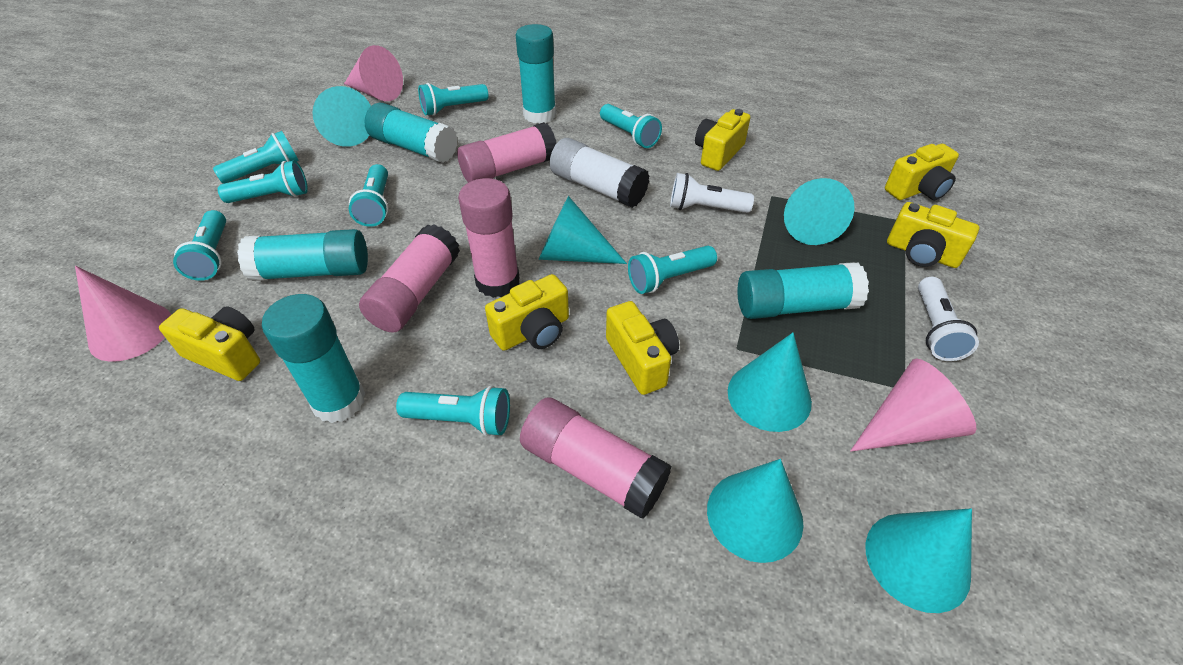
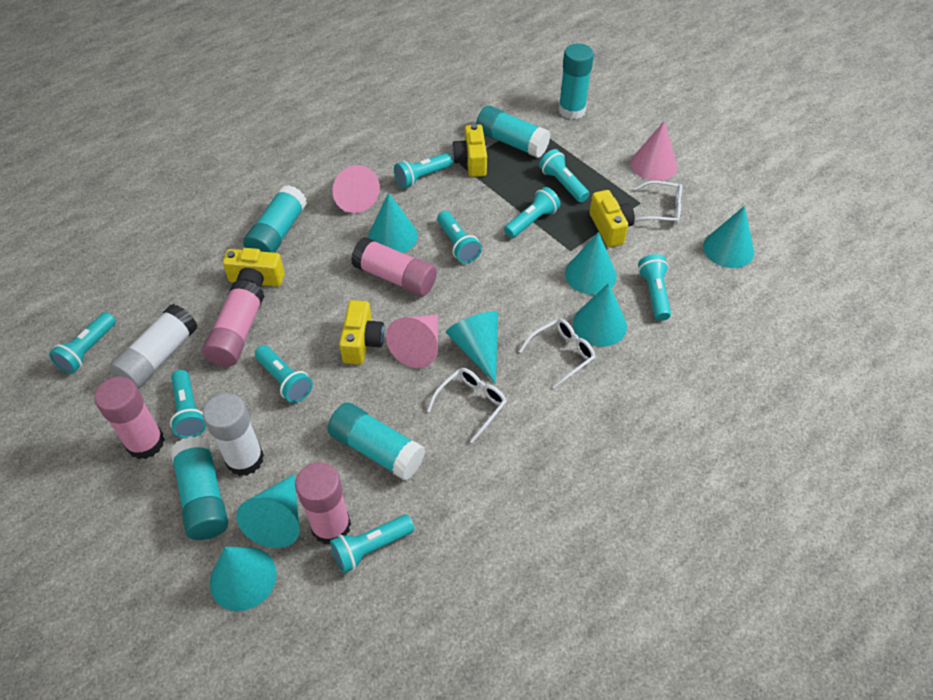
turquoise cone: 6 -> 7
turquoise flashlight: 8 -> 9
white flashlight: 2 -> 0
white glasses: 0 -> 3
white glue stick: 1 -> 2
yellow camera: 6 -> 4

